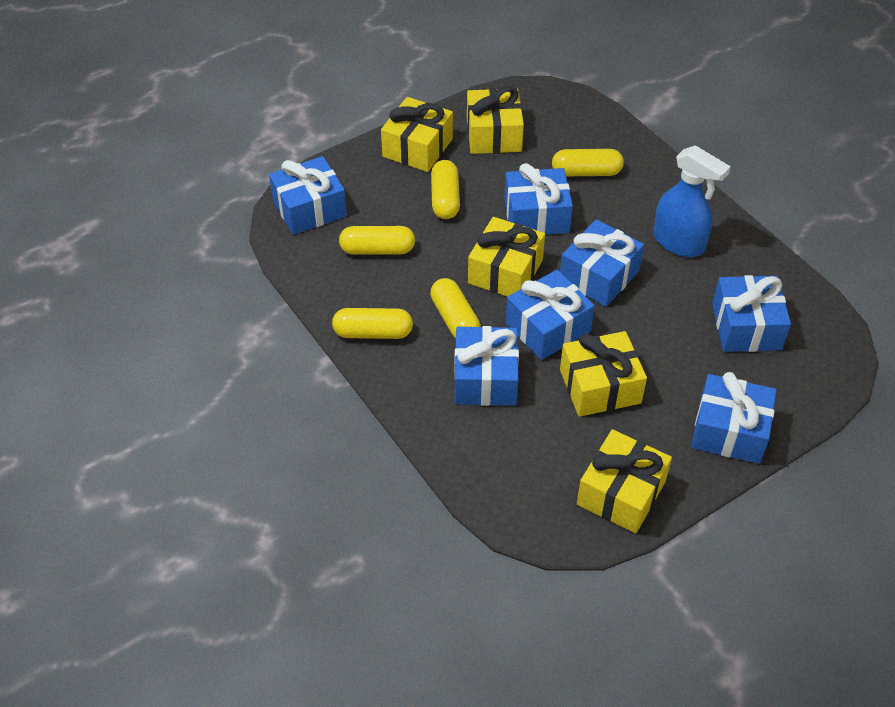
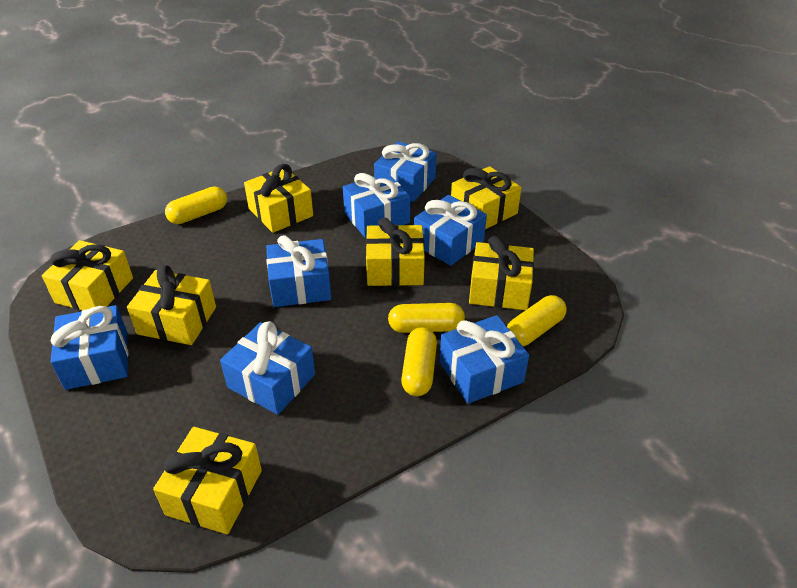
blue spray bottle: 1 -> 0
yellow capsule: 5 -> 4
yellow gift: 5 -> 7

